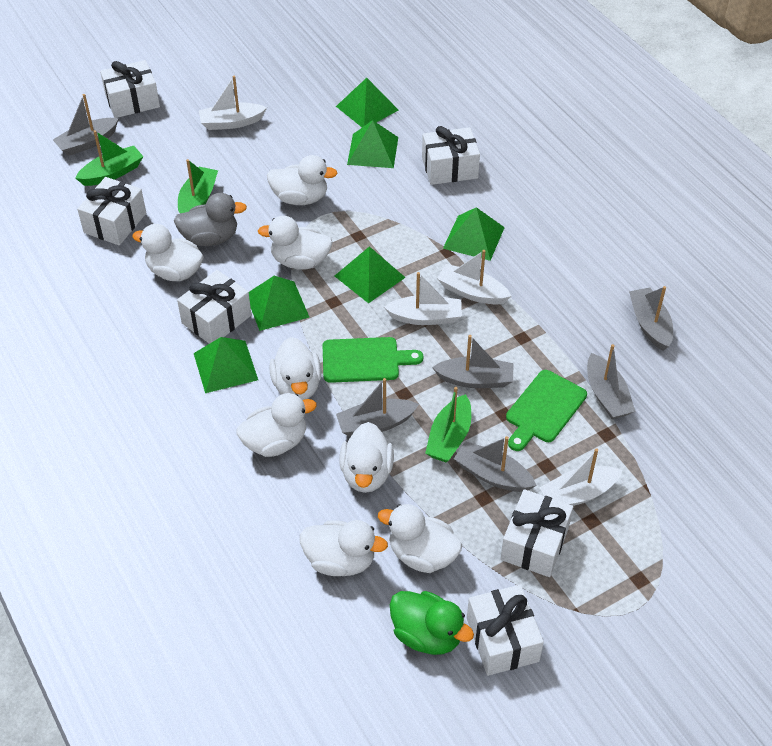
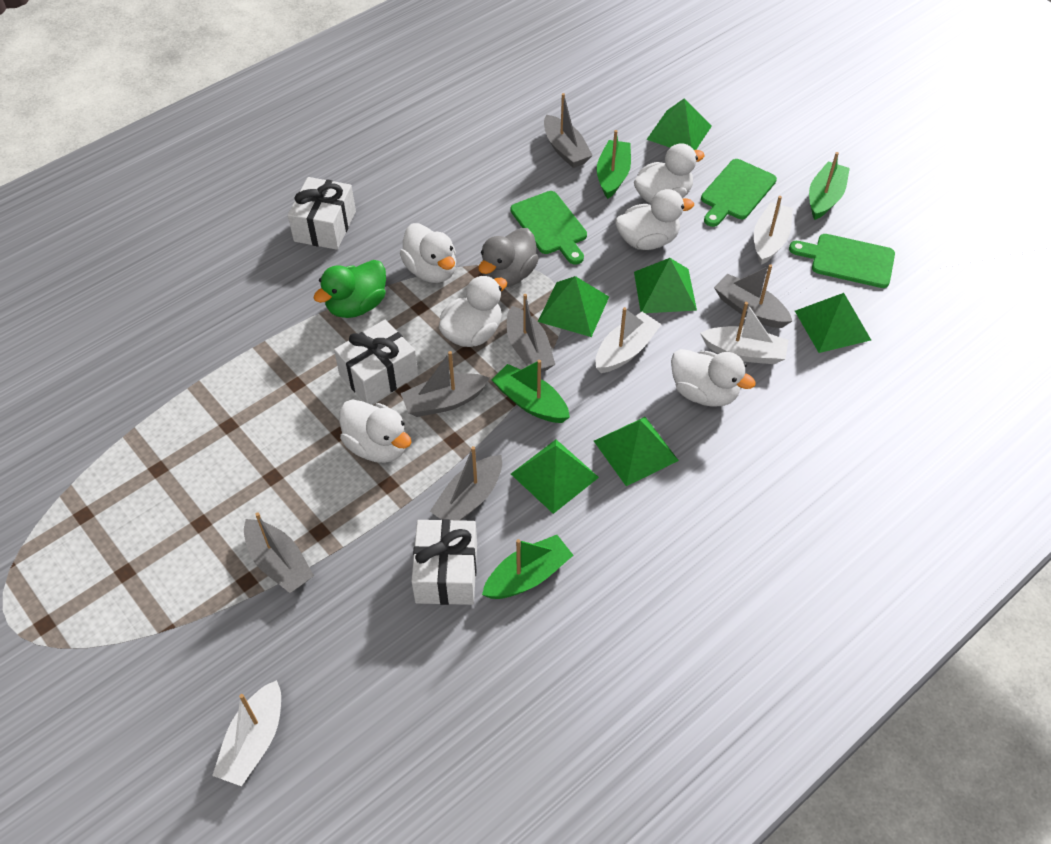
green boat: 3 -> 4
green cutting board: 2 -> 3
white duck: 8 -> 6
white gift: 6 -> 3

